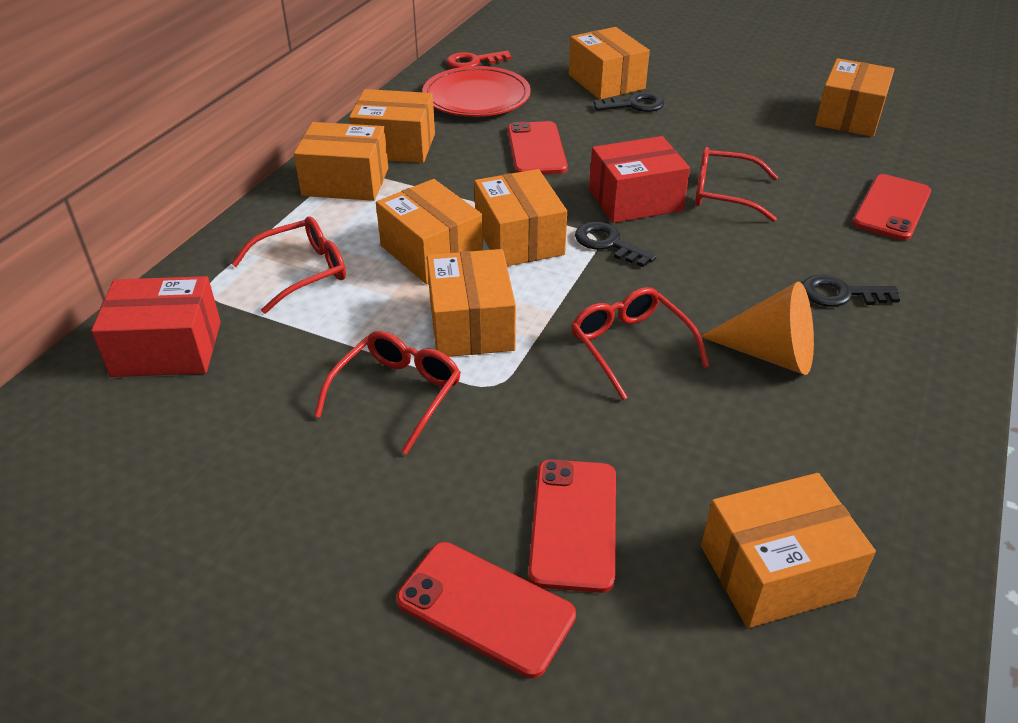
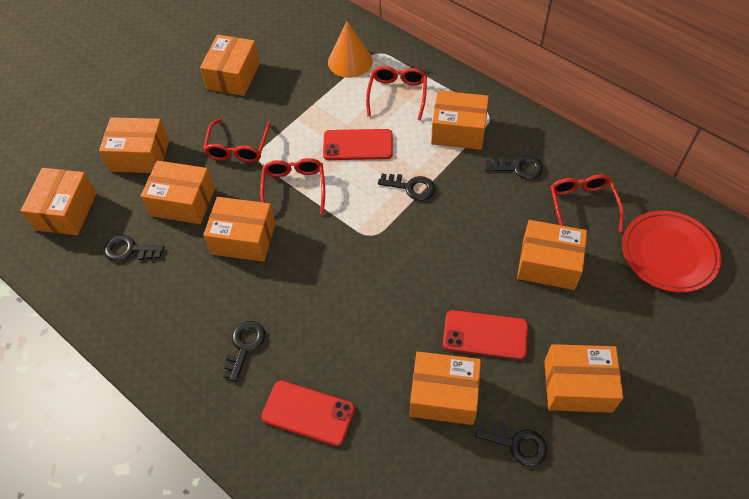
black key: 3 -> 5
orange box: 8 -> 9
red box: 2 -> 0
red key: 1 -> 0
red phone: 4 -> 3

